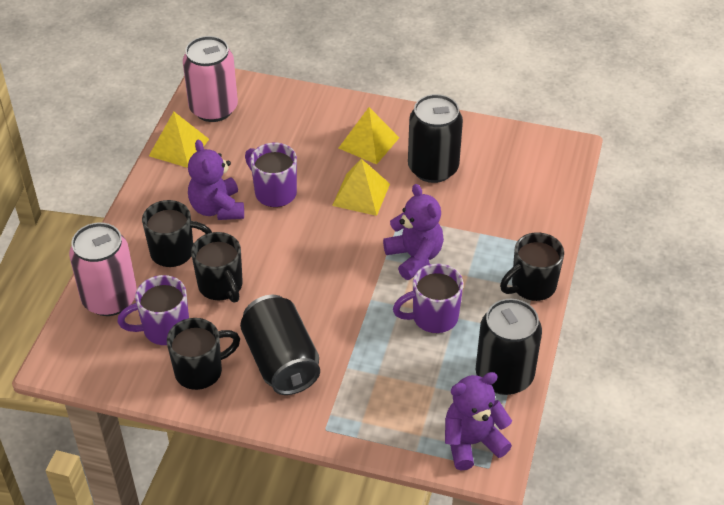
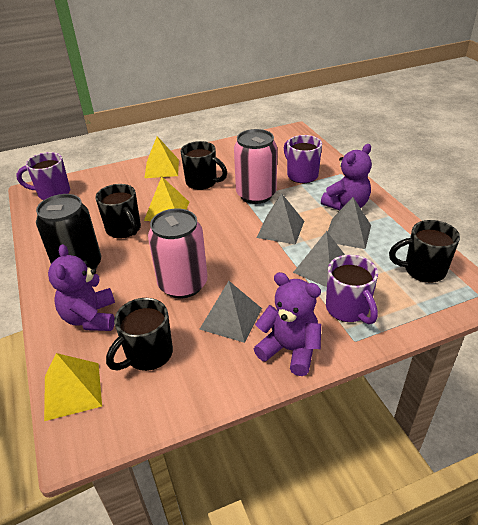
black can: 3 -> 1
grey pyramid: 0 -> 4

